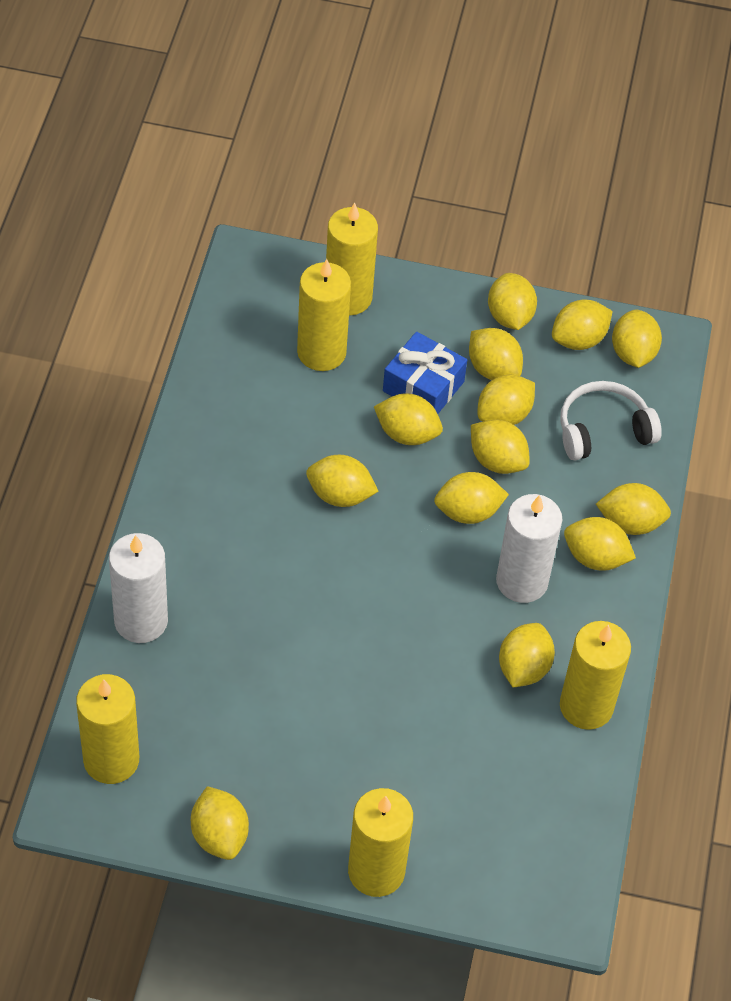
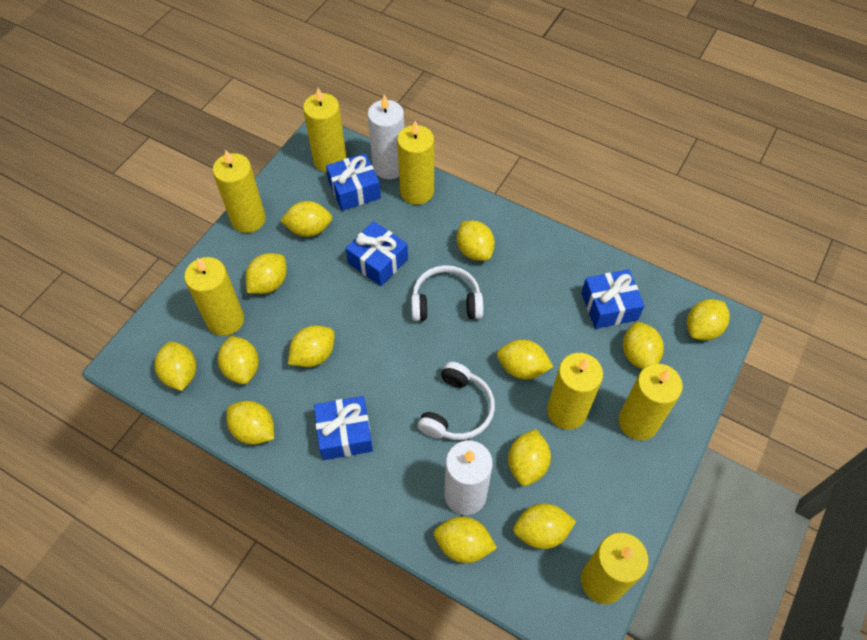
blue gift: 1 -> 4
white headphones: 1 -> 2
yellow candle: 5 -> 7

